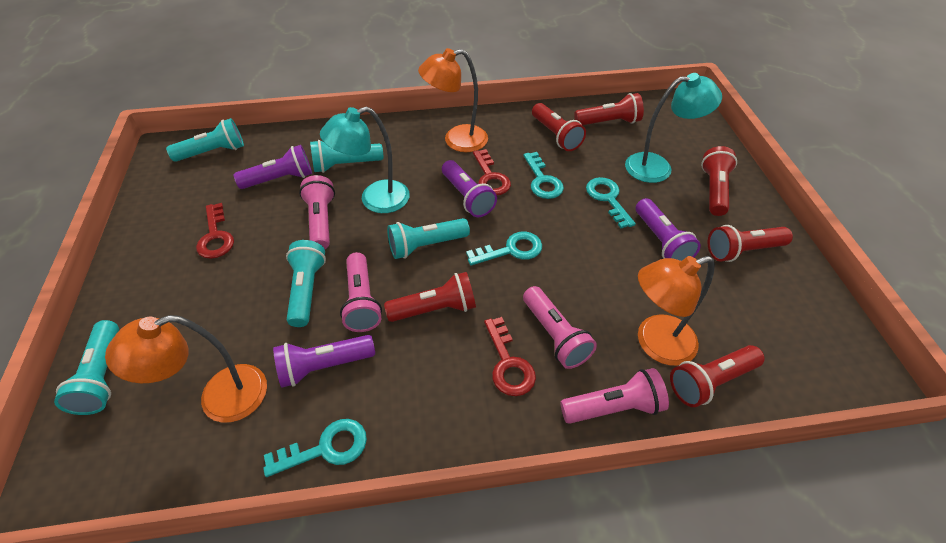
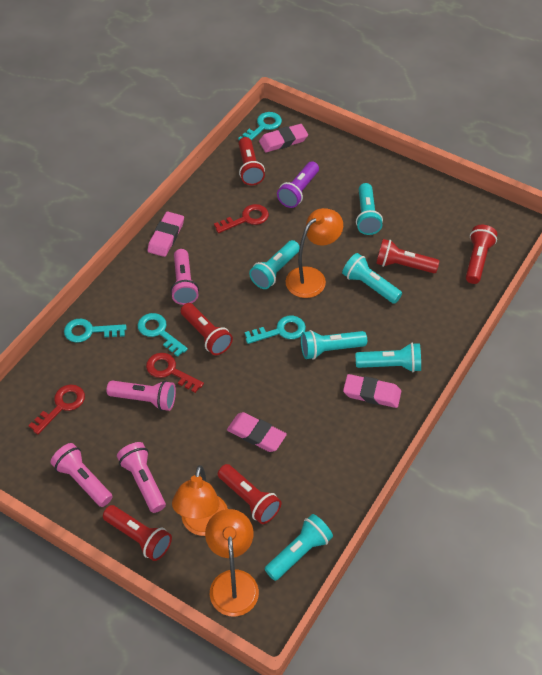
pink eraser: 0 -> 4
purple flashlight: 4 -> 1
turquoise flashlight: 5 -> 6
turquoise lamp: 2 -> 0

